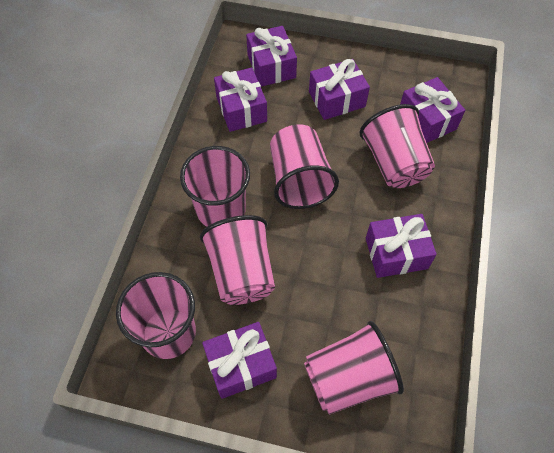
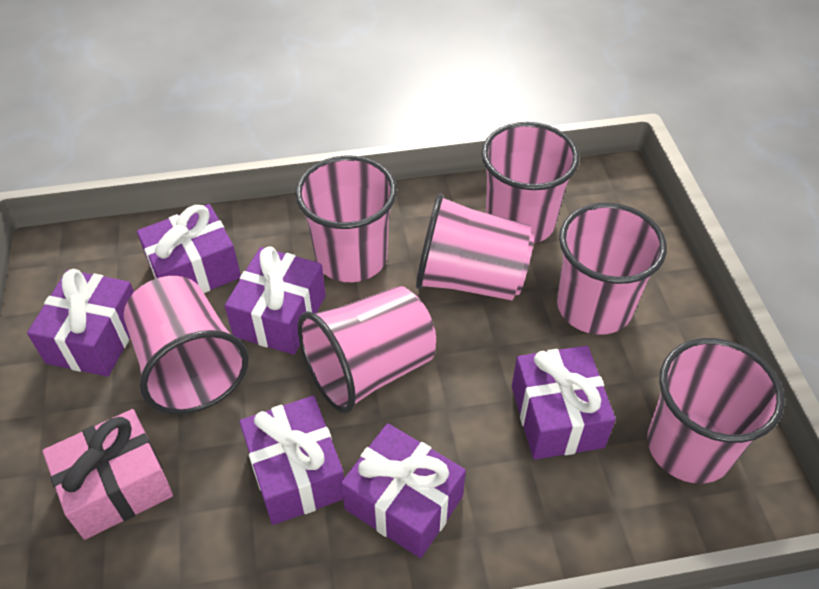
pink cup: 6 -> 7
pink gift: 0 -> 1

